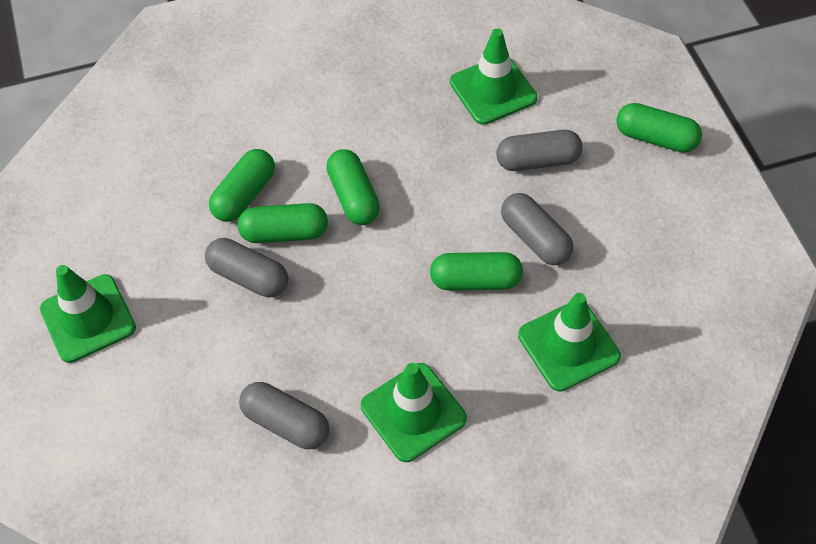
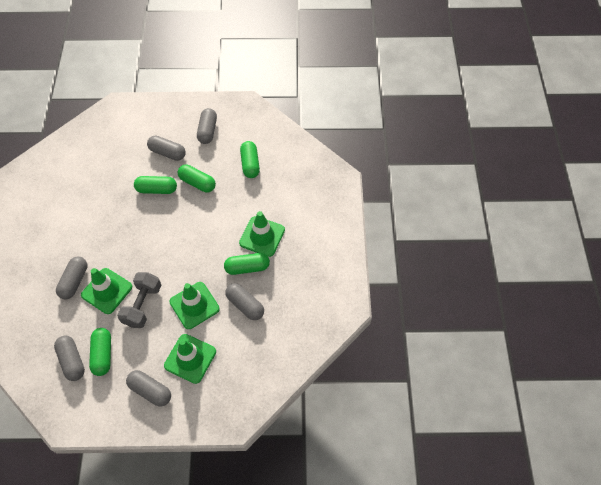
grey capsule: 4 -> 6
grey dumbbell: 0 -> 1

